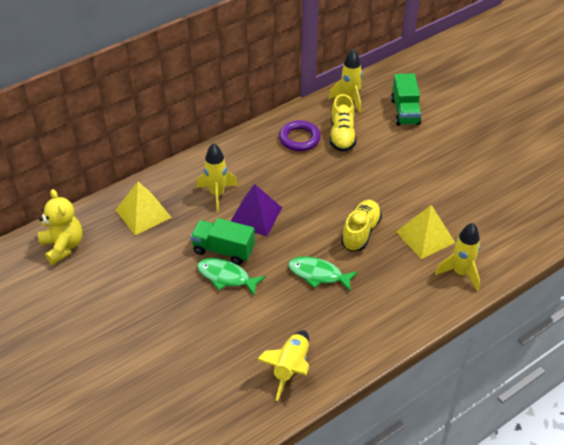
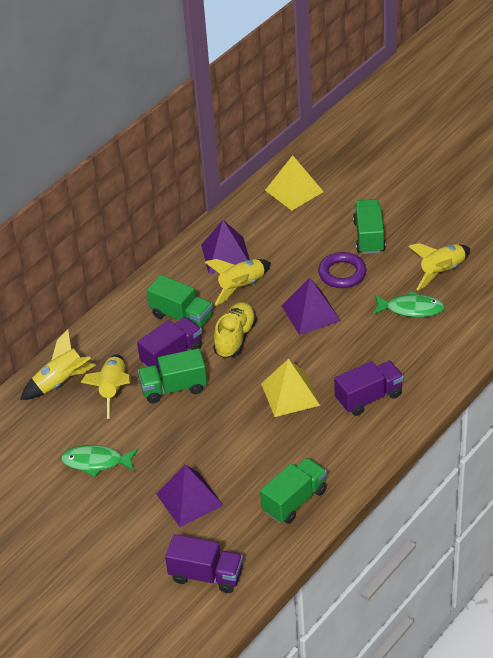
green truck: 2 -> 4
purple pyramid: 1 -> 3
purple truck: 0 -> 3
yellow shoe: 2 -> 1
yellow teddy bear: 1 -> 0

